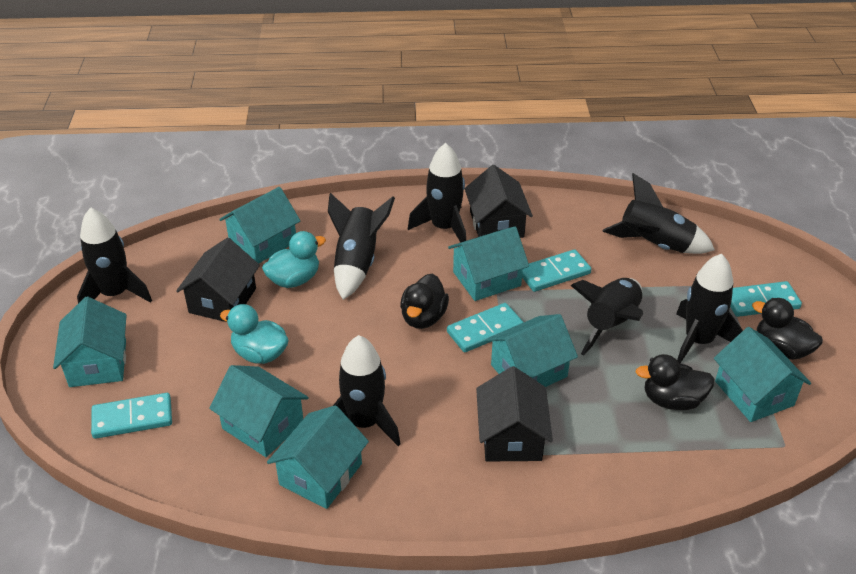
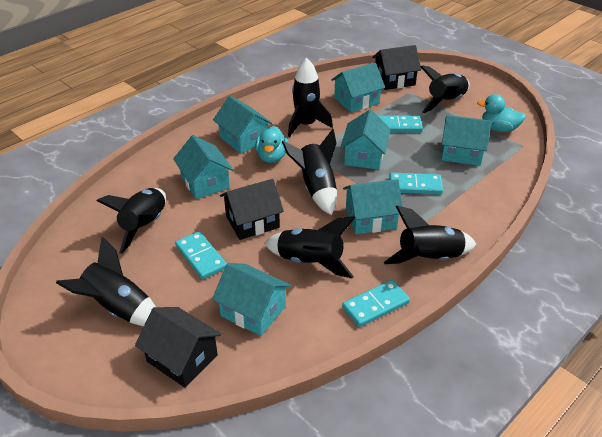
black duck: 3 -> 0

